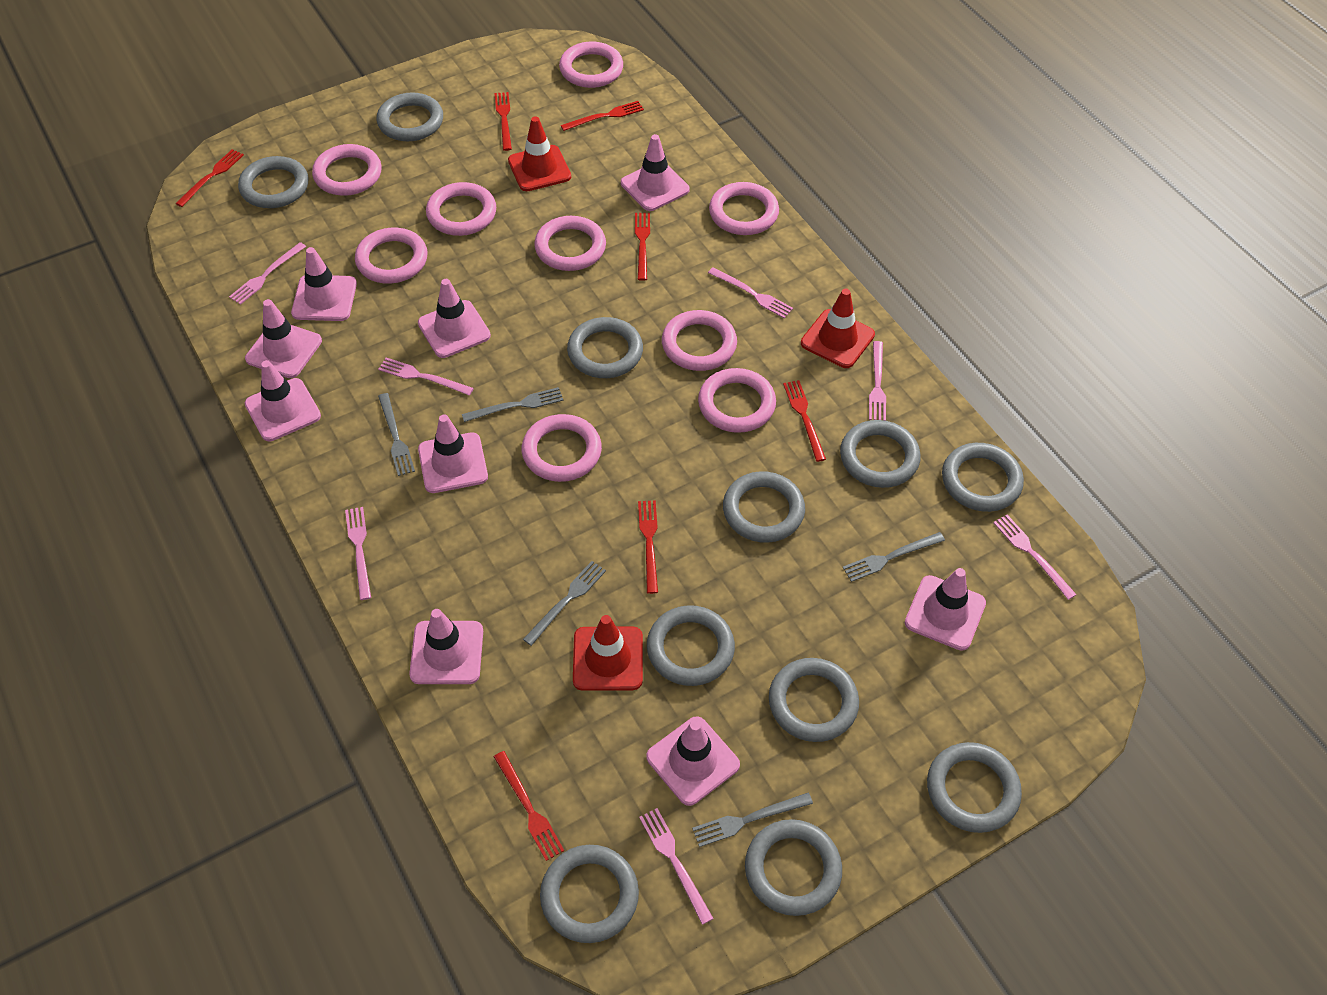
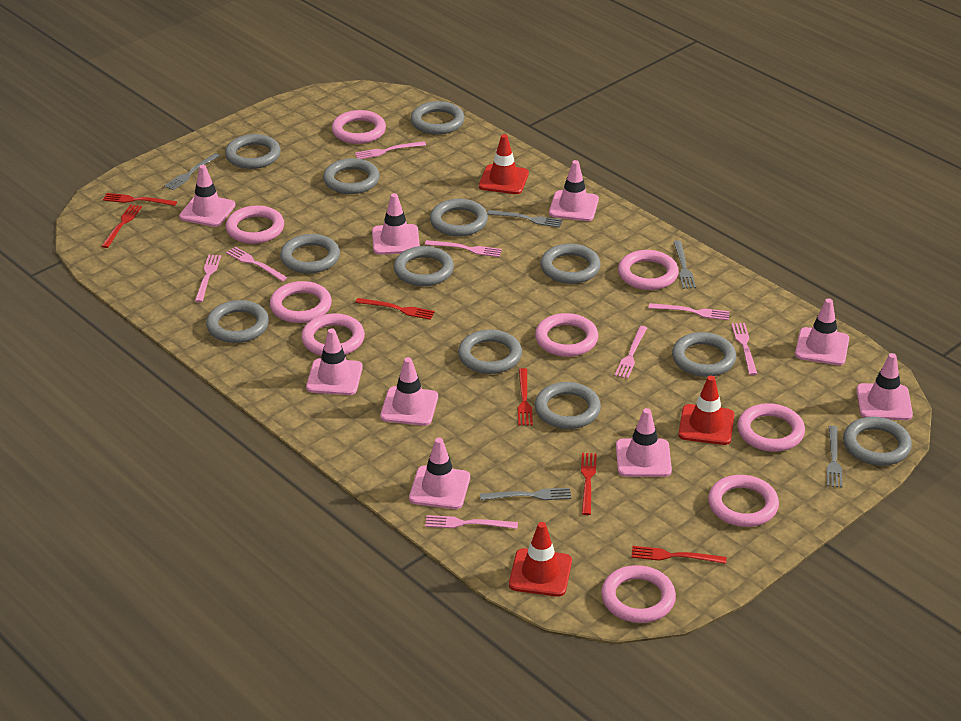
grey ring: 11 -> 12
pink fork: 7 -> 8
red fork: 7 -> 6

